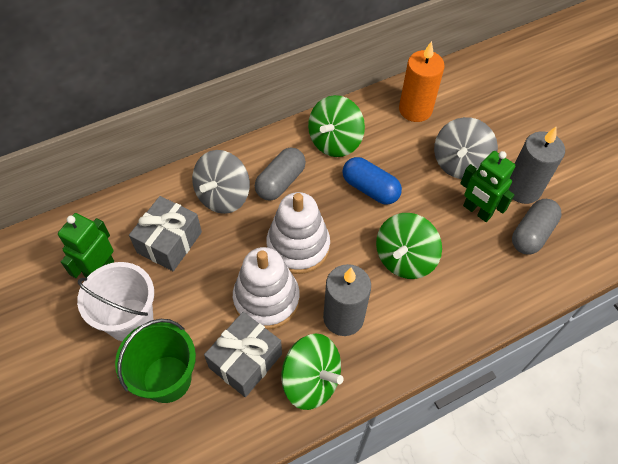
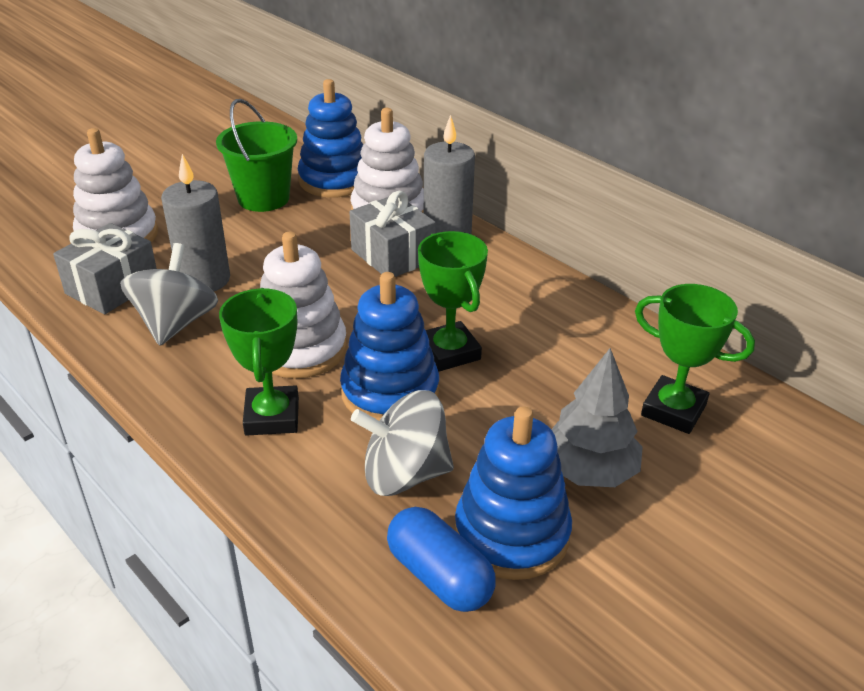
blue stacking toy: 0 -> 3
green robot: 2 -> 0
green spinning top: 3 -> 0
green trophy: 0 -> 3
grey capsule: 2 -> 0
grey tree: 0 -> 1
orange candle: 1 -> 0
white bucket: 1 -> 0
white stacking toy: 2 -> 3

